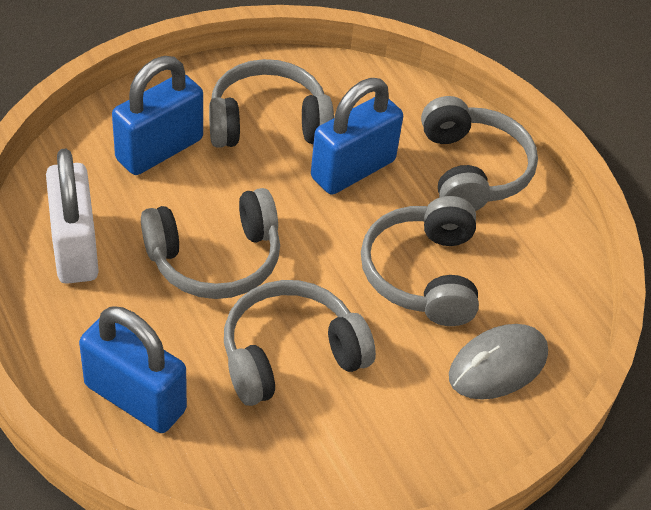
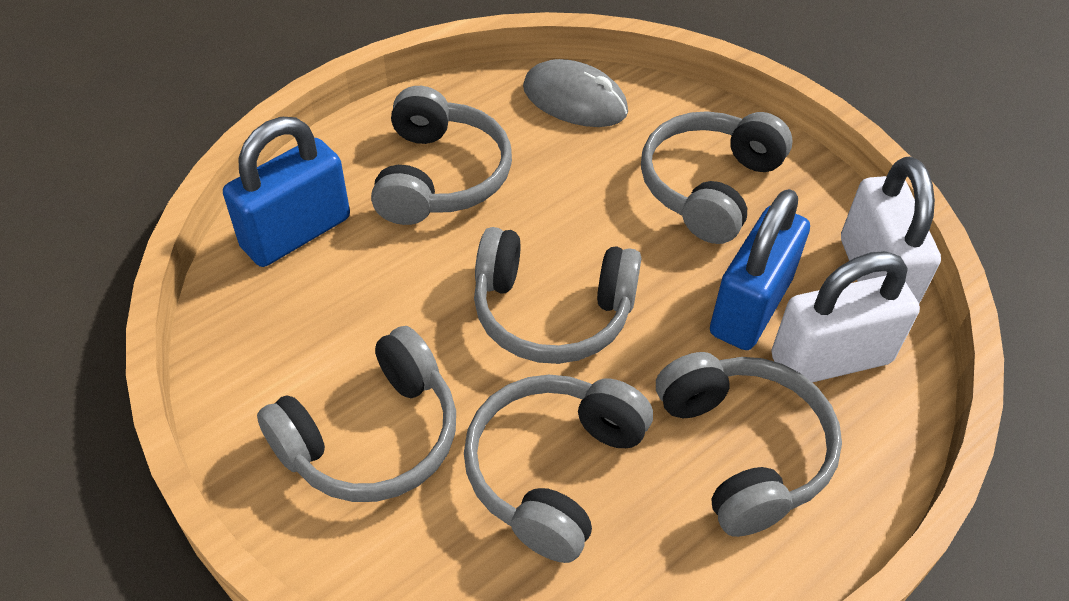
blue padlock: 3 -> 2
grey headphones: 5 -> 6
white padlock: 1 -> 2

